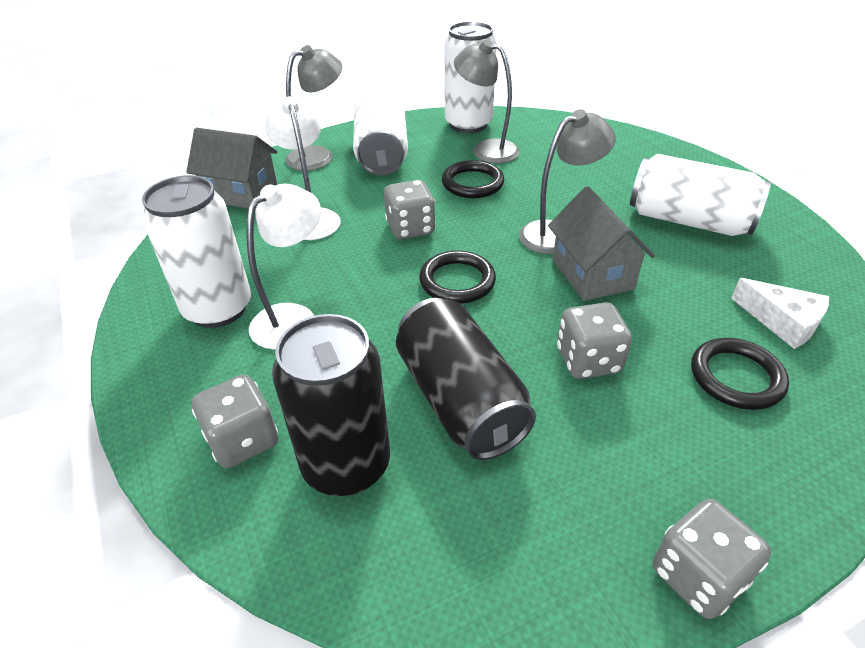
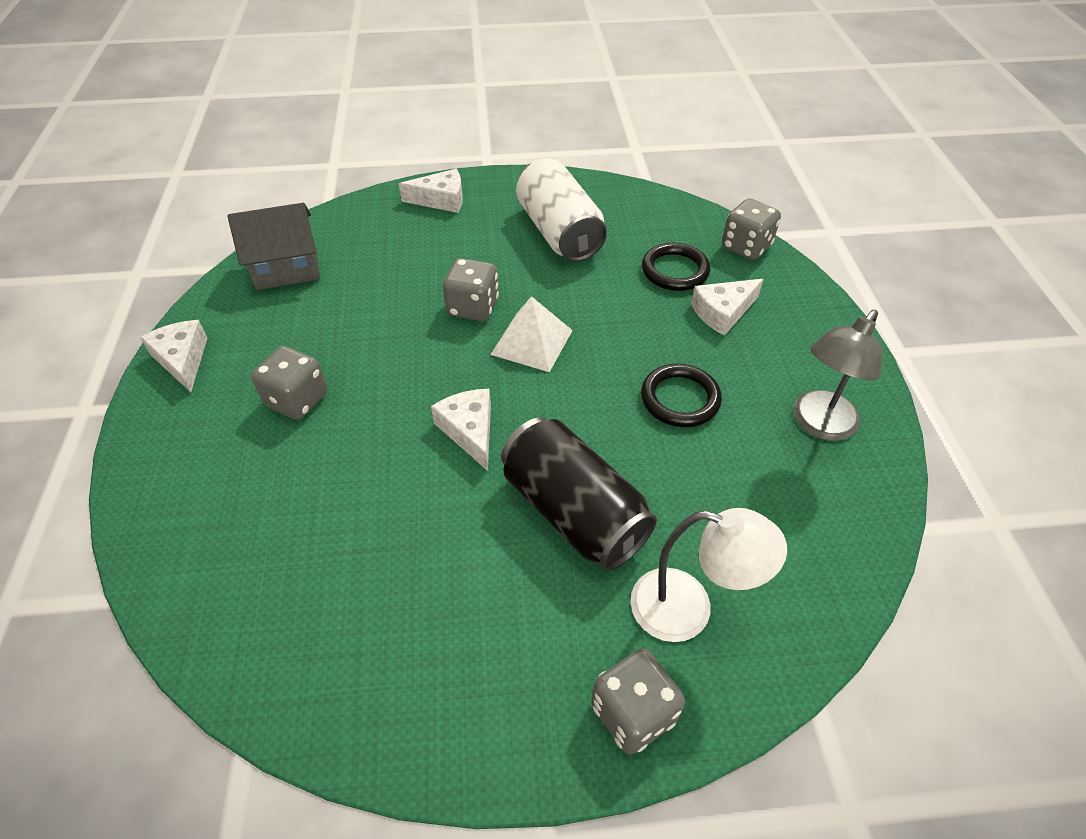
black can: 2 -> 1
black ring: 3 -> 2
grey house: 2 -> 1
grey lamp: 3 -> 1
white can: 4 -> 1
white cheese: 1 -> 4
white lamp: 2 -> 1
white pyramid: 0 -> 1

